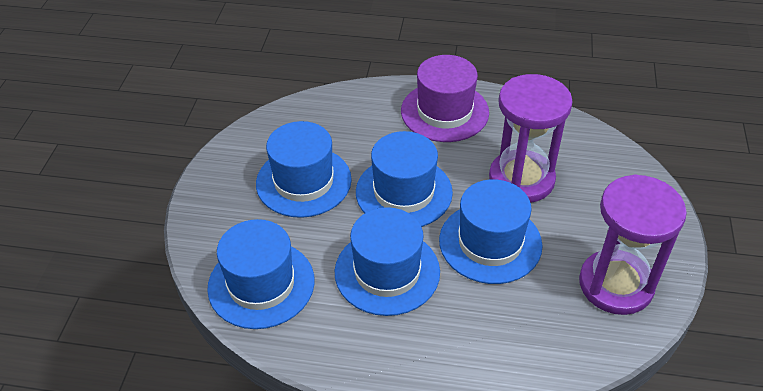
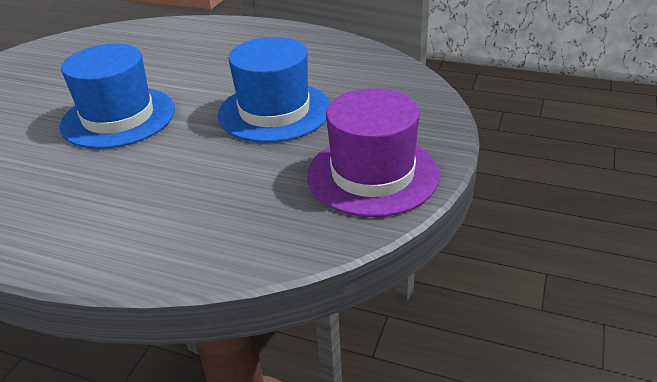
blue hat: 5 -> 2
purple hourglass: 2 -> 0

